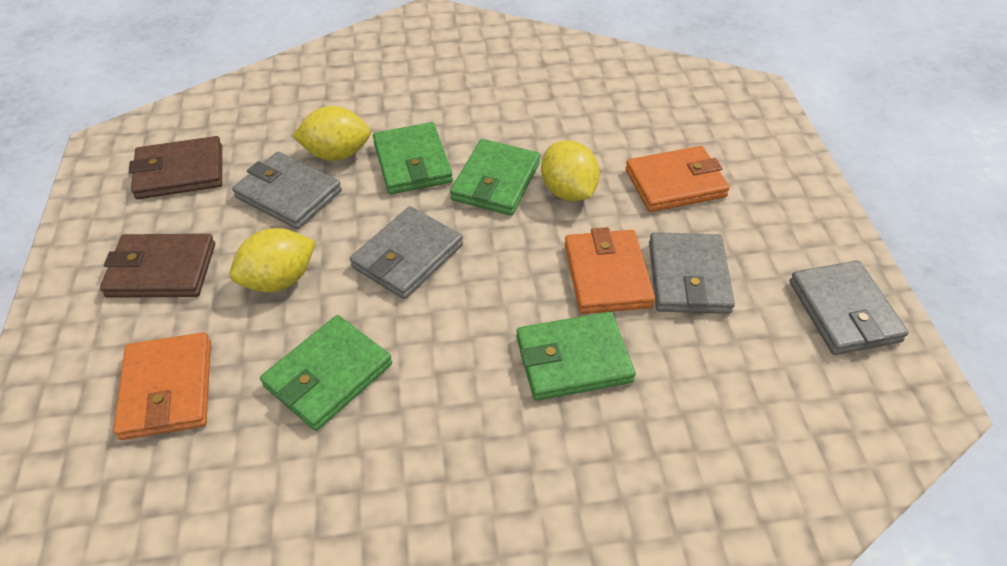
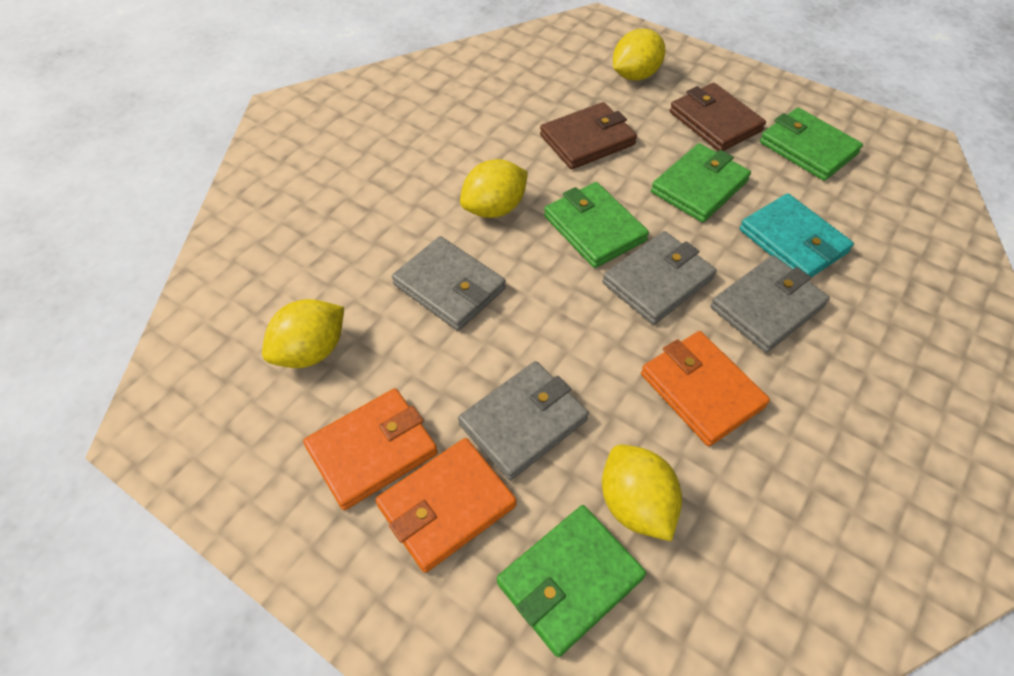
turquoise wallet: 0 -> 1
yellow lemon: 3 -> 4

